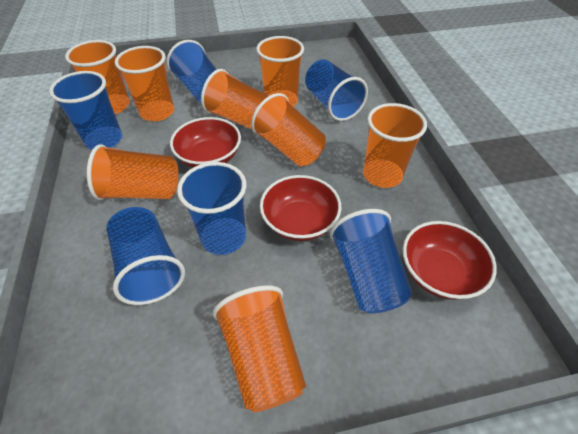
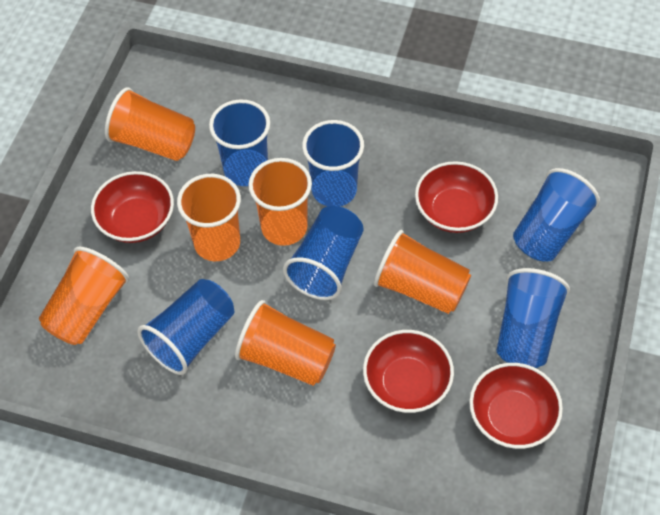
orange cup: 8 -> 6
red bowl: 3 -> 4

